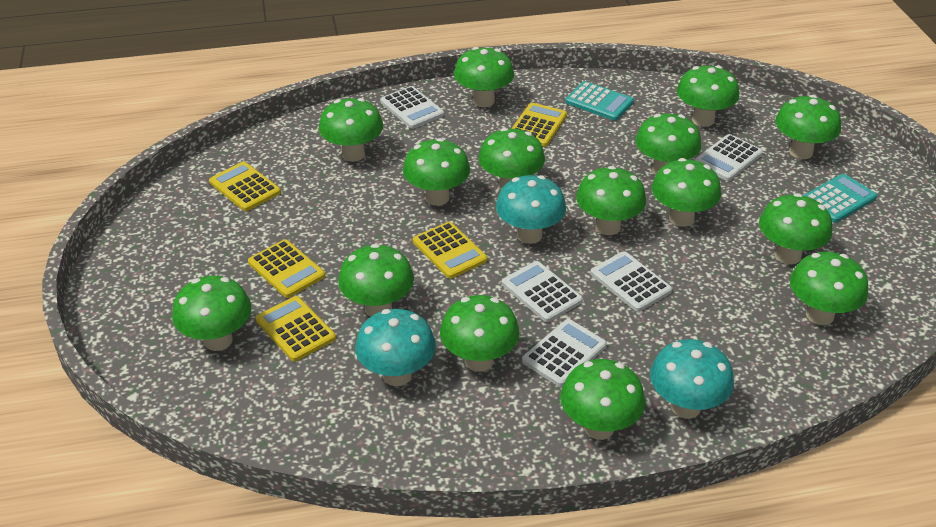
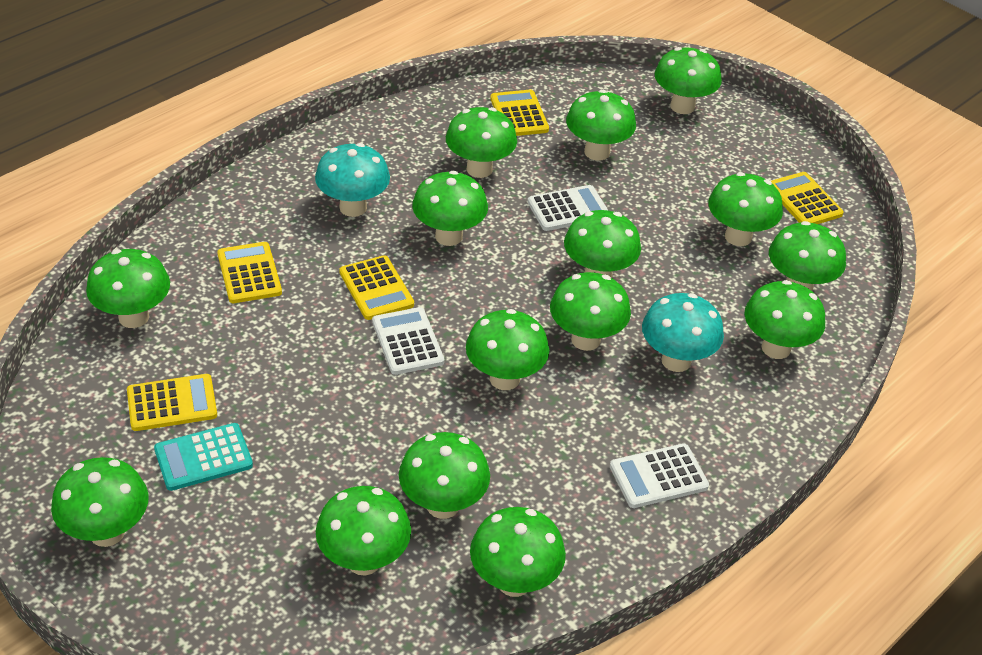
turquoise calculator: 2 -> 1
turquoise mushroom: 3 -> 2
white calculator: 5 -> 3

